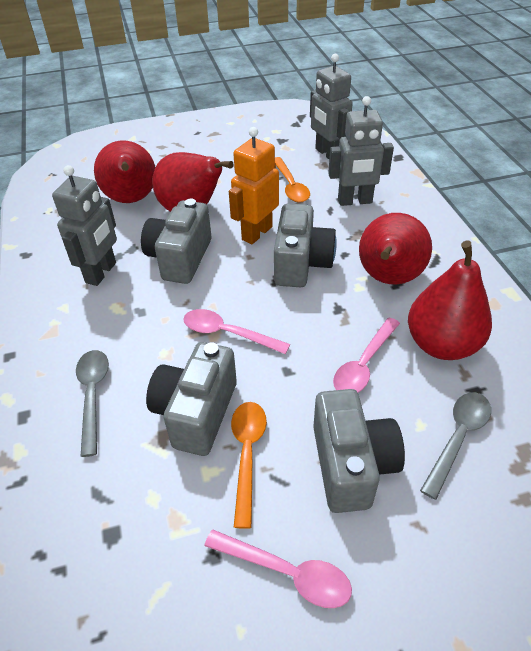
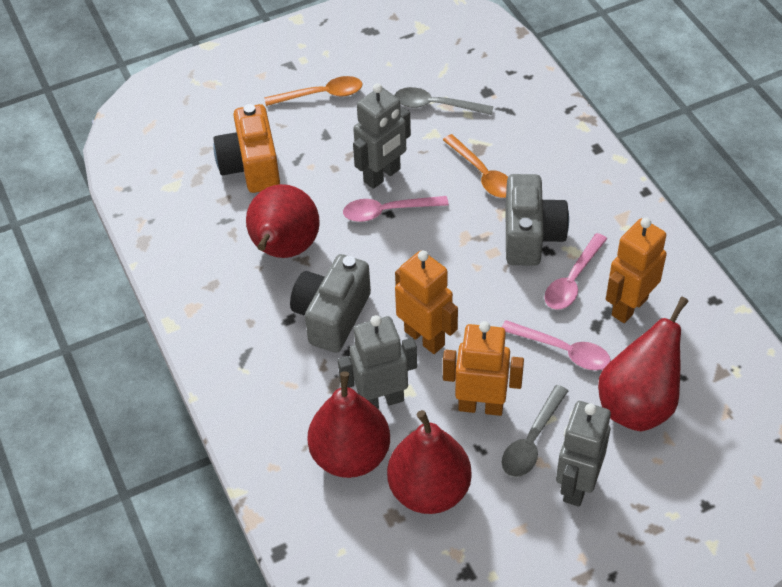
grey camera: 4 -> 2
orange camera: 0 -> 1
orange robot: 1 -> 3

